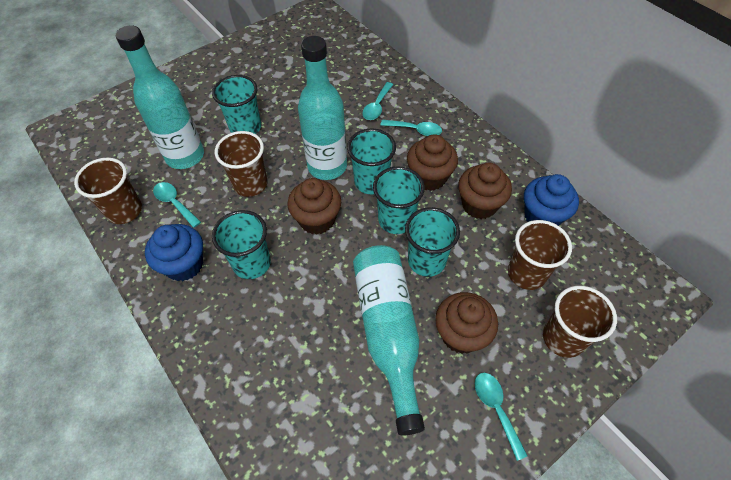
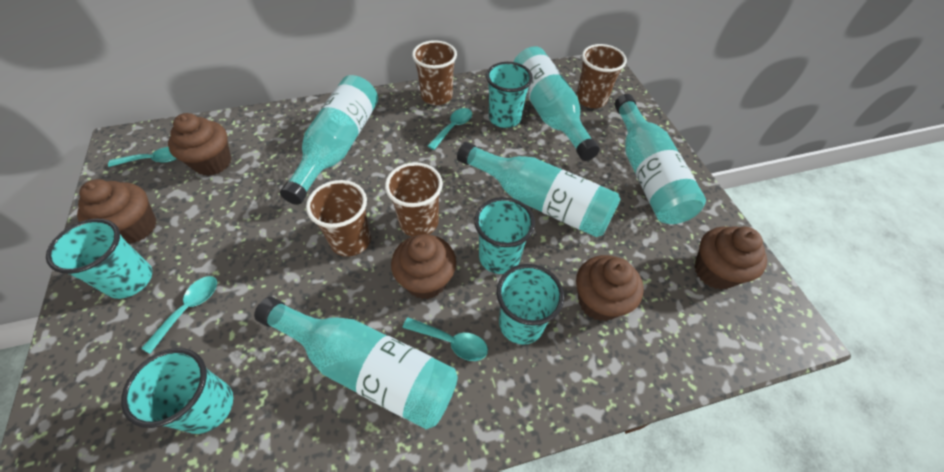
blue cupcake: 2 -> 0
brown cupcake: 4 -> 5
turquoise bottle: 3 -> 5

